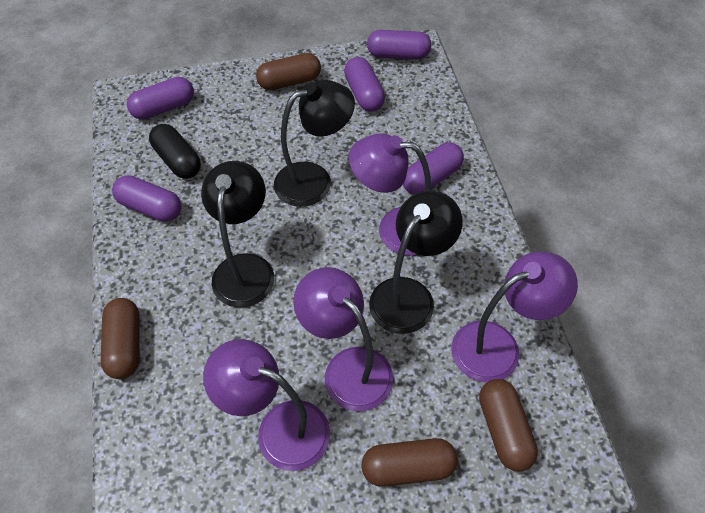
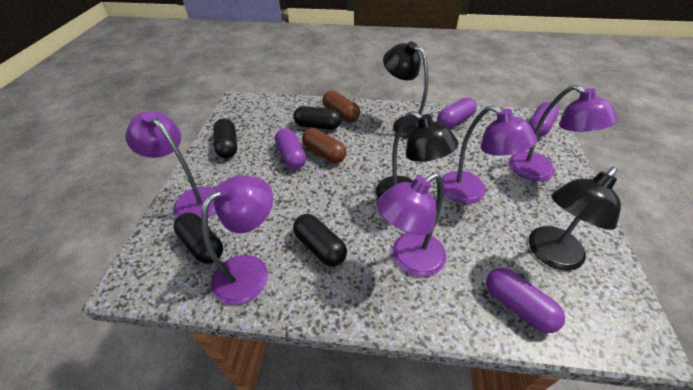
black capsule: 1 -> 4
brown capsule: 4 -> 2
purple capsule: 5 -> 4
purple lamp: 4 -> 5

